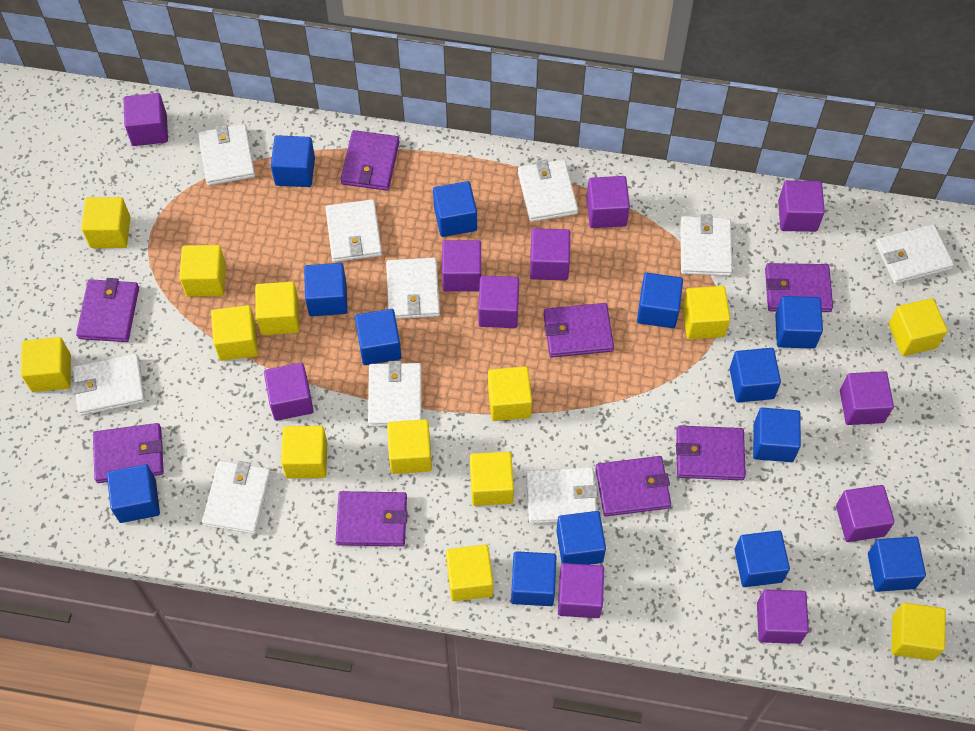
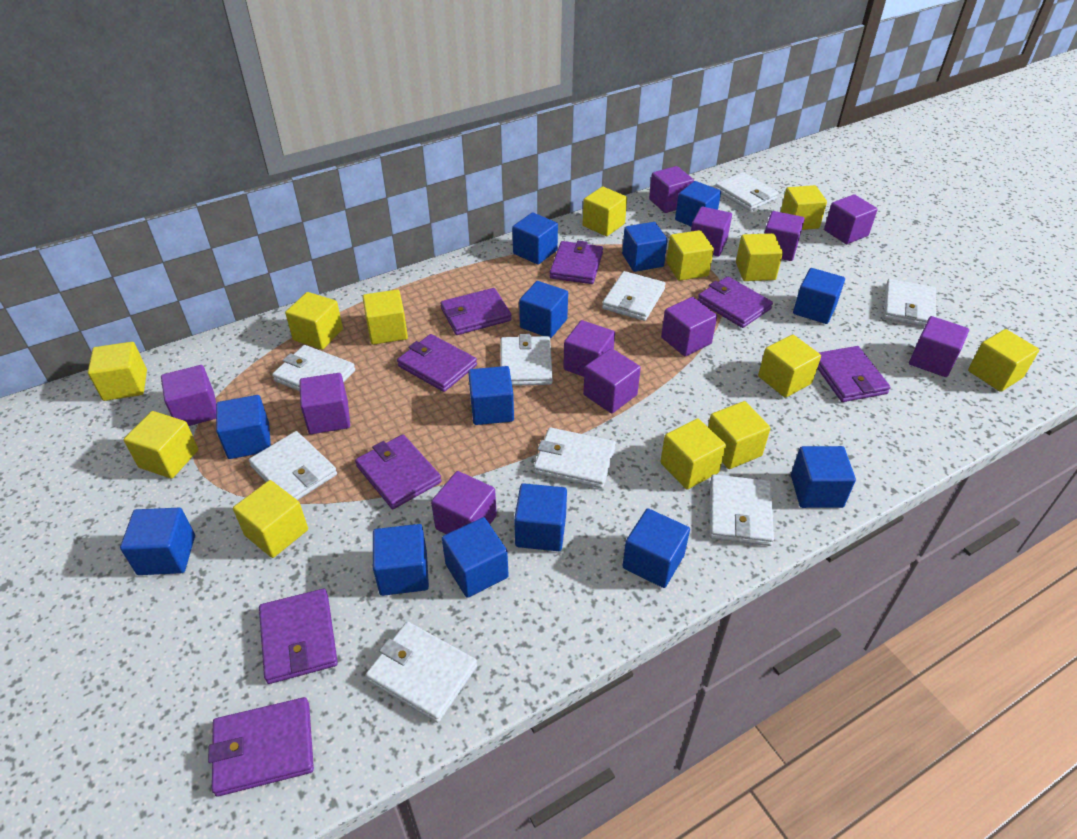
white wallet: 10 -> 9

